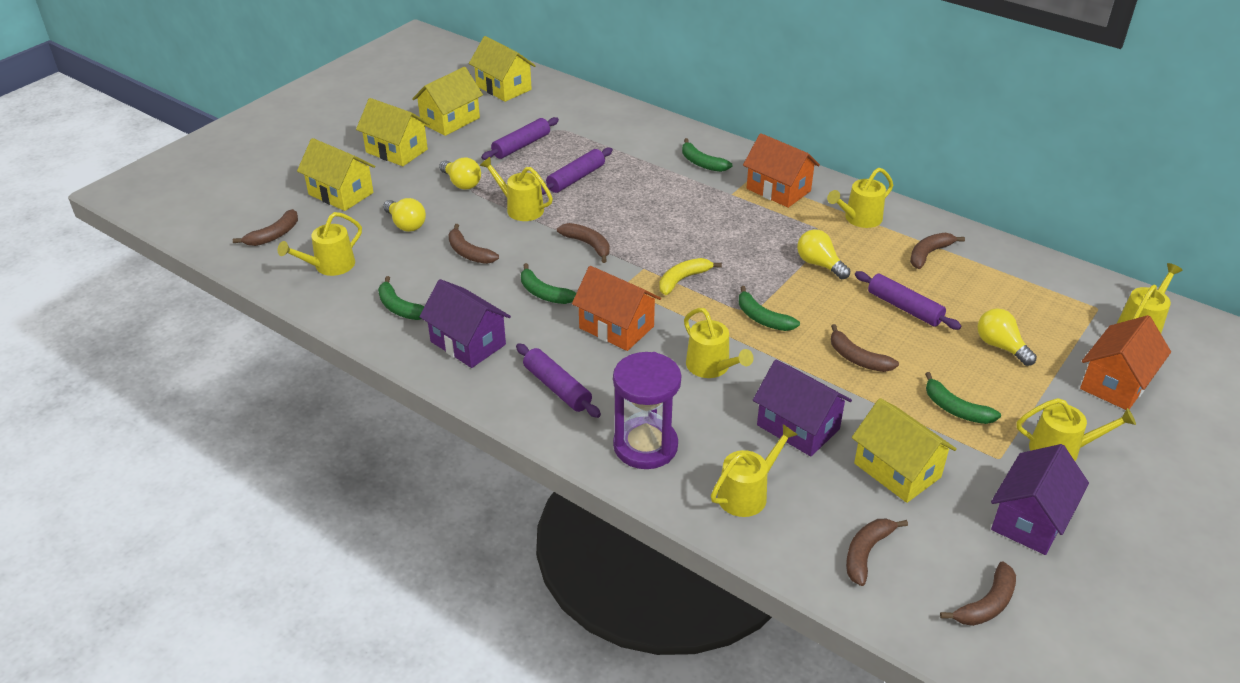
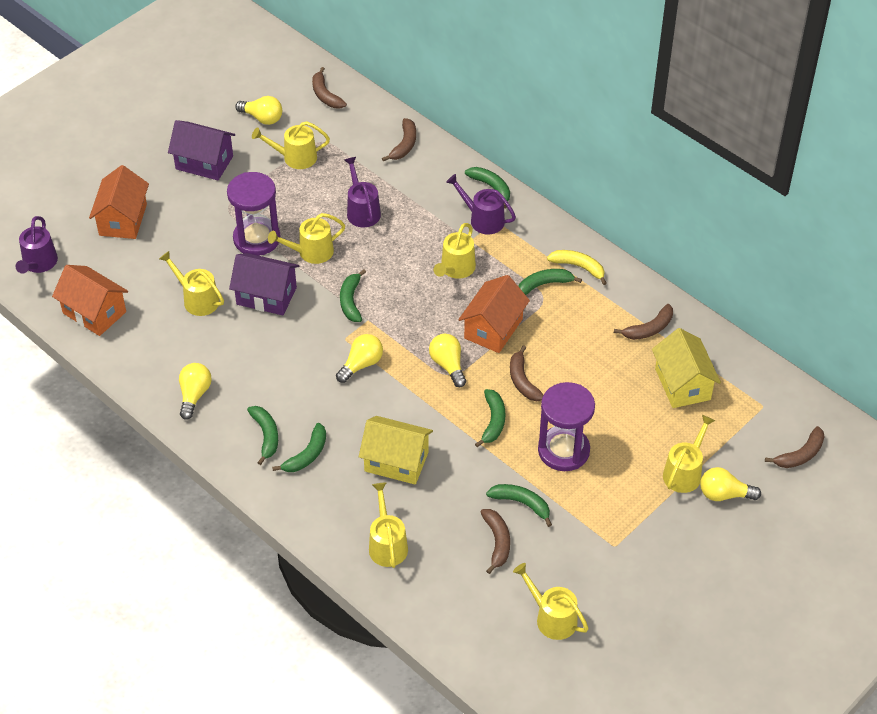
brown banana: 7 -> 6
green banana: 5 -> 7
purple hourglass: 1 -> 2
purple house: 3 -> 2
purple rolling pin: 4 -> 0
purple watering can: 0 -> 3
yellow house: 5 -> 2
yellow light bulb: 4 -> 5

